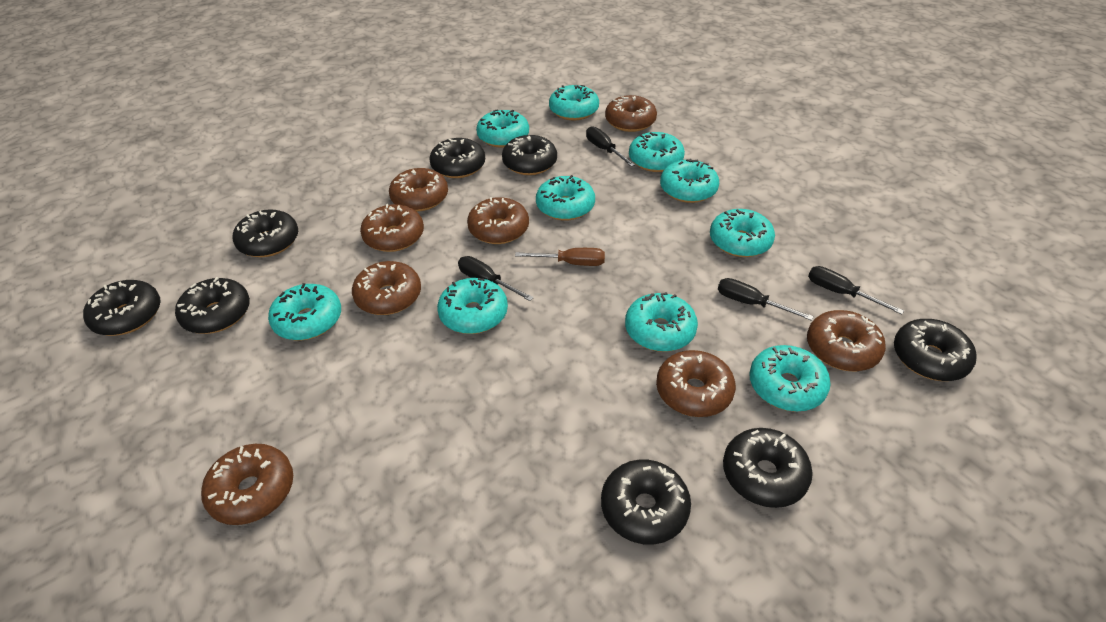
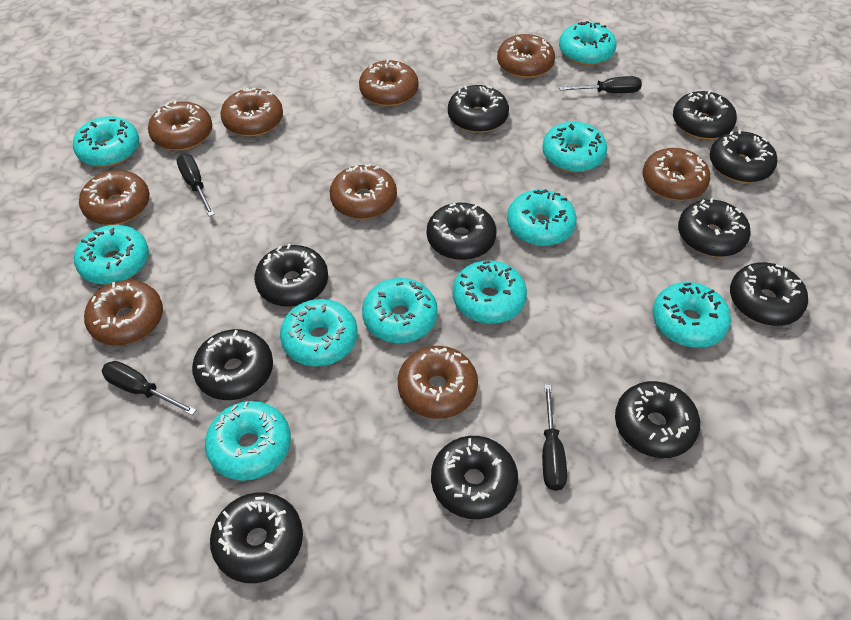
black donut: 8 -> 11
brown donut: 8 -> 9
brown screwdriver: 1 -> 0

